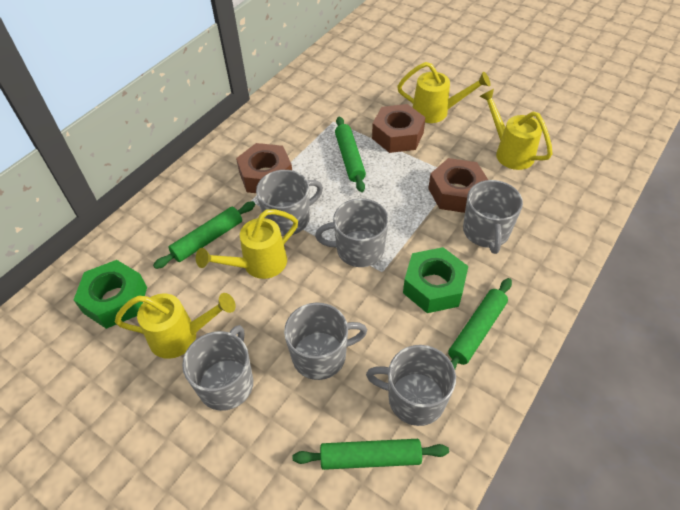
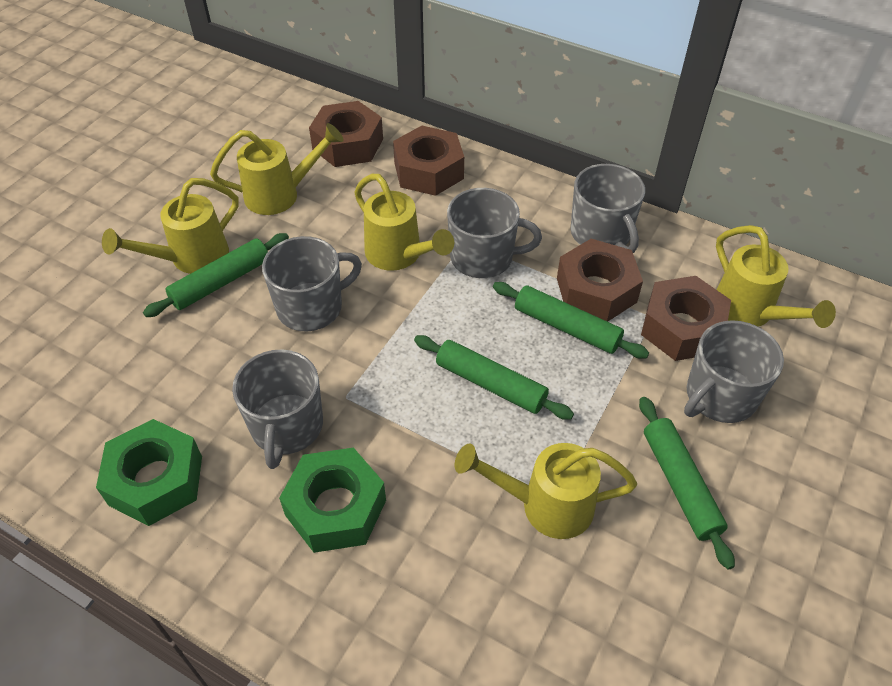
brown nut: 3 -> 4
grey mug: 6 -> 5
yellow watering can: 4 -> 5

